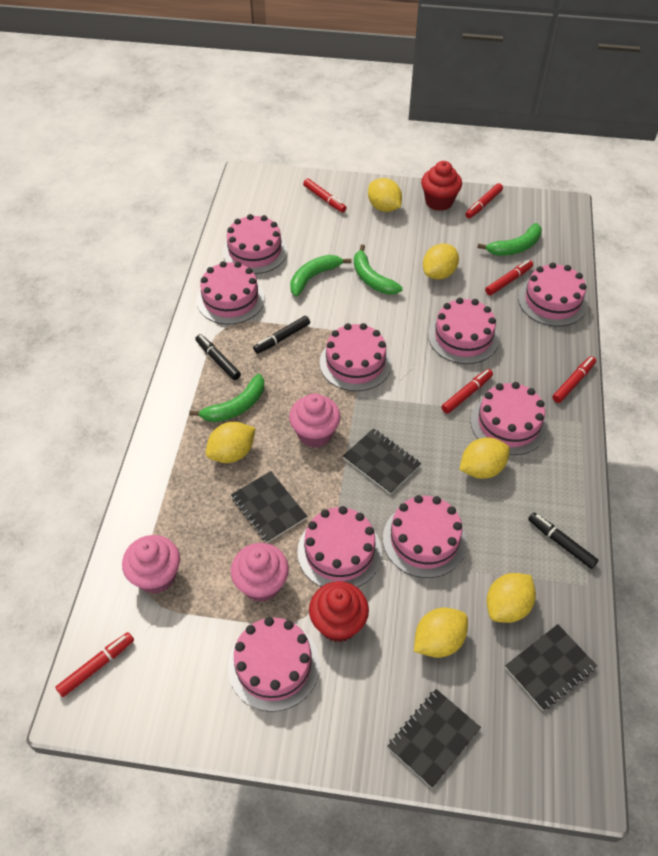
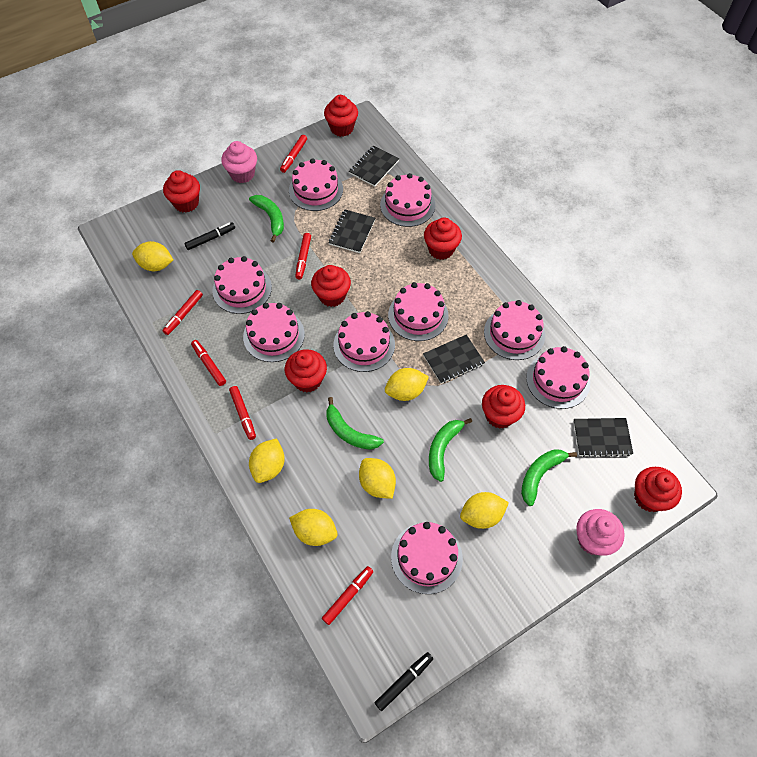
black marker: 3 -> 2
pink cupcake: 3 -> 2
red cupcake: 2 -> 7

